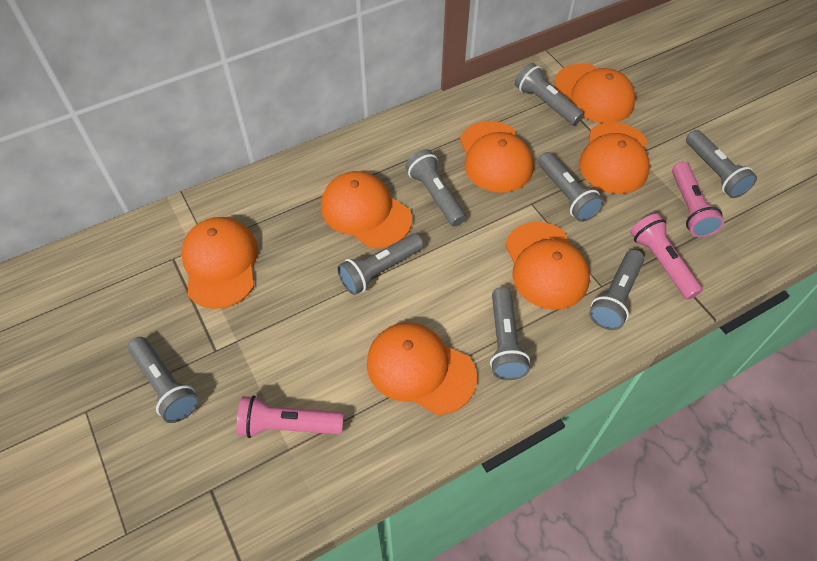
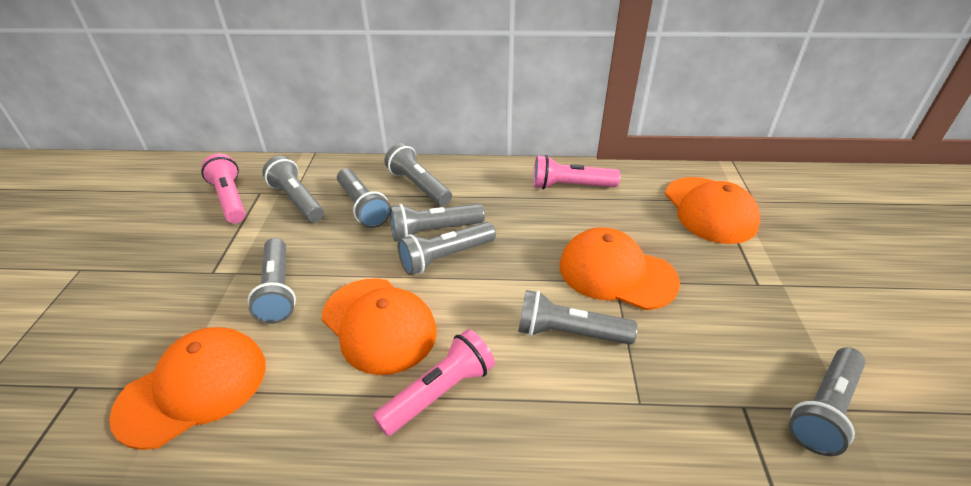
orange cap: 7 -> 4

